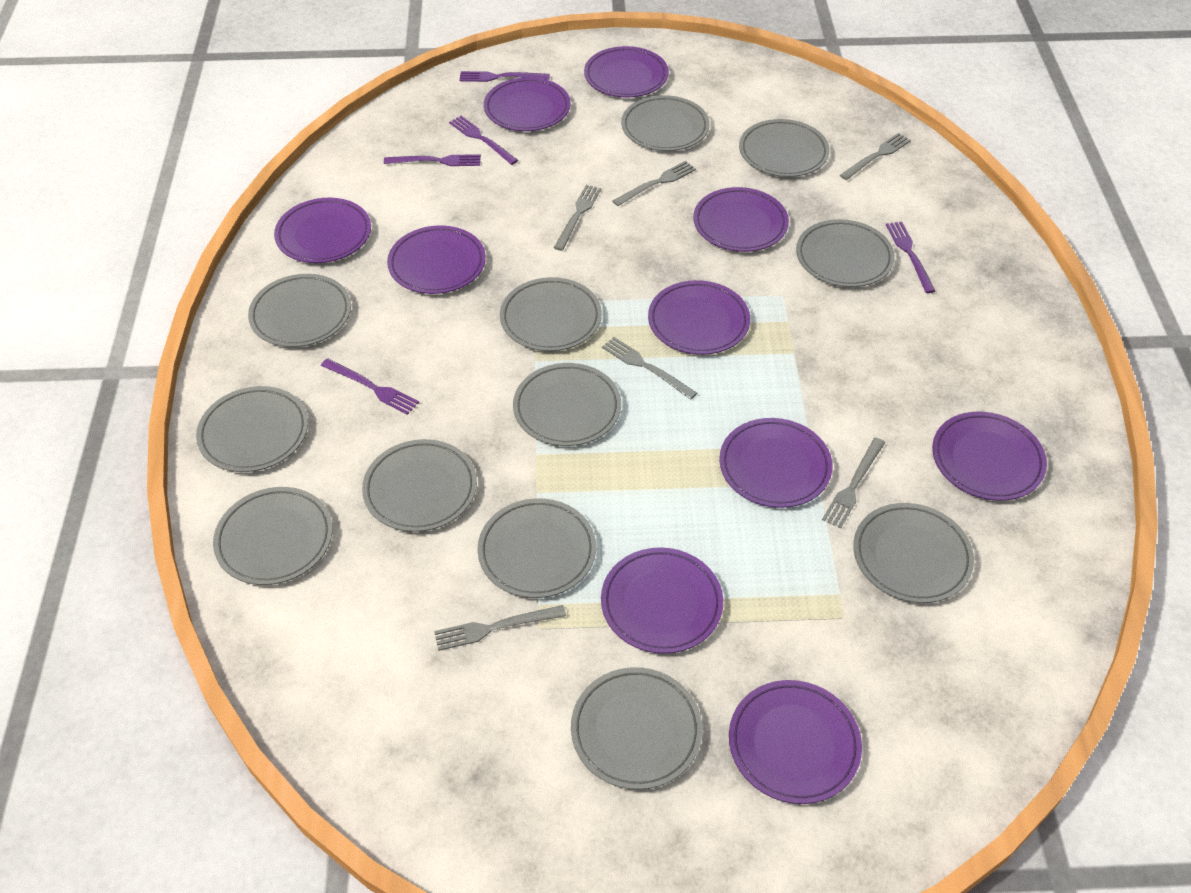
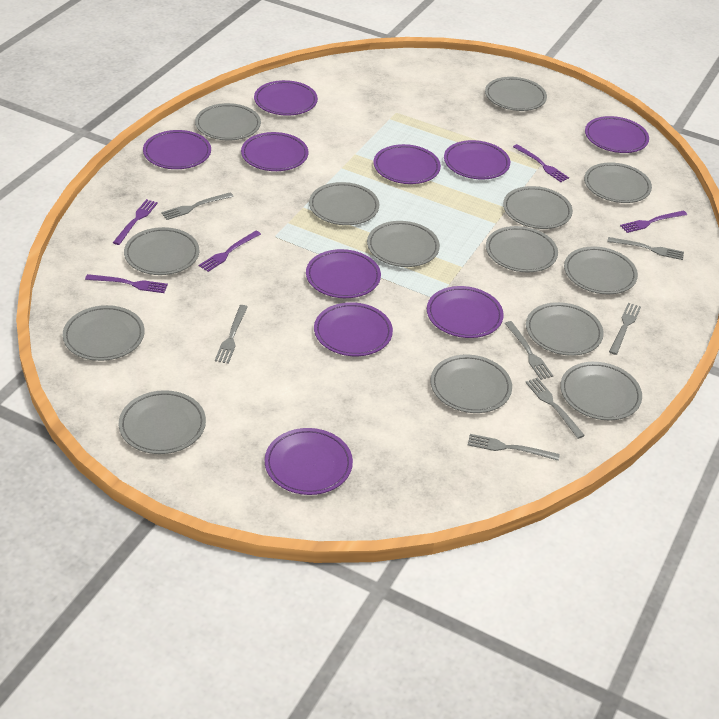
grey fork: 6 -> 7
grey plate: 12 -> 14

